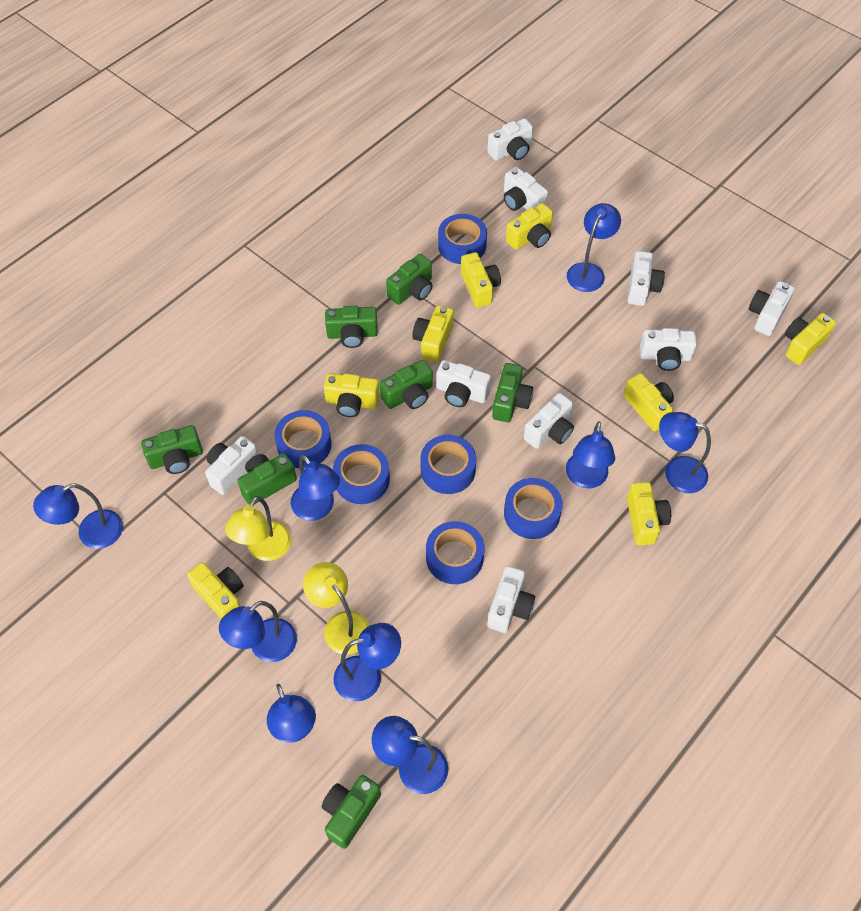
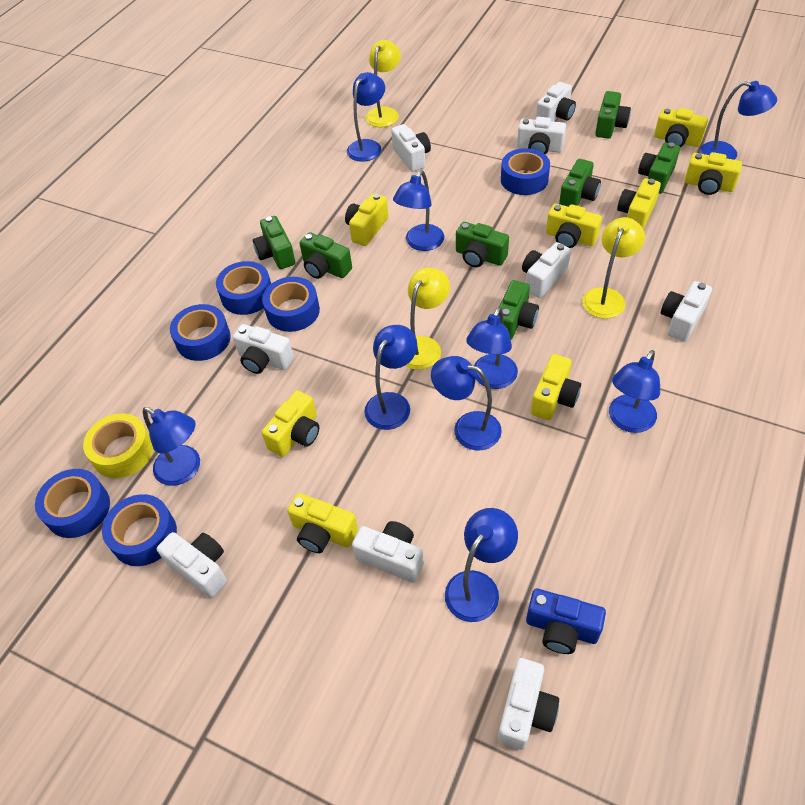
blue camera: 0 -> 1
yellow lamp: 2 -> 3
yellow tape: 0 -> 1

